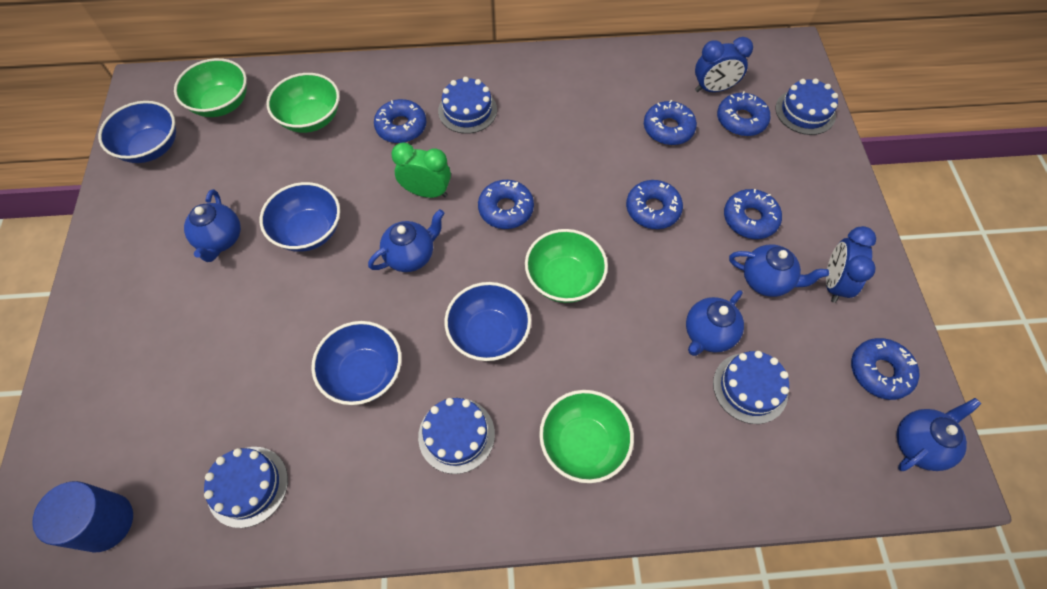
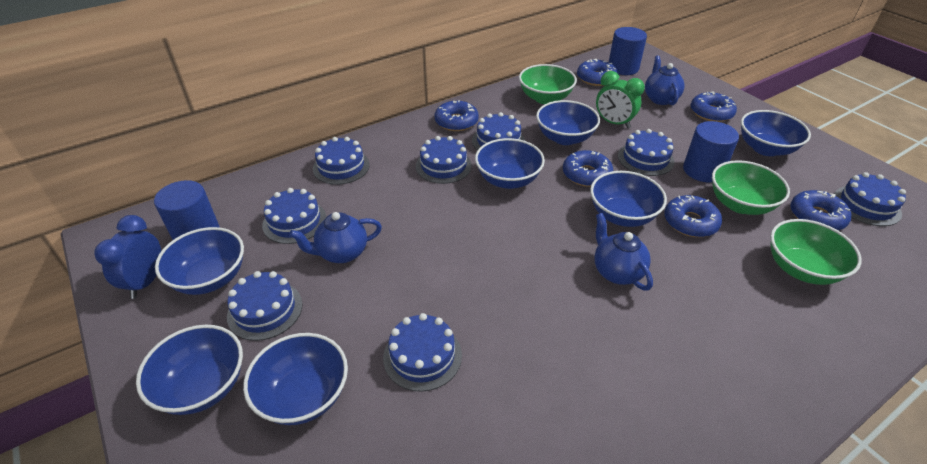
blue bowl: 4 -> 7
blue cake: 5 -> 8
blue clock: 2 -> 1
blue cylinder: 1 -> 3
blue donut: 7 -> 6
blue teapot: 5 -> 3
green bowl: 4 -> 3

